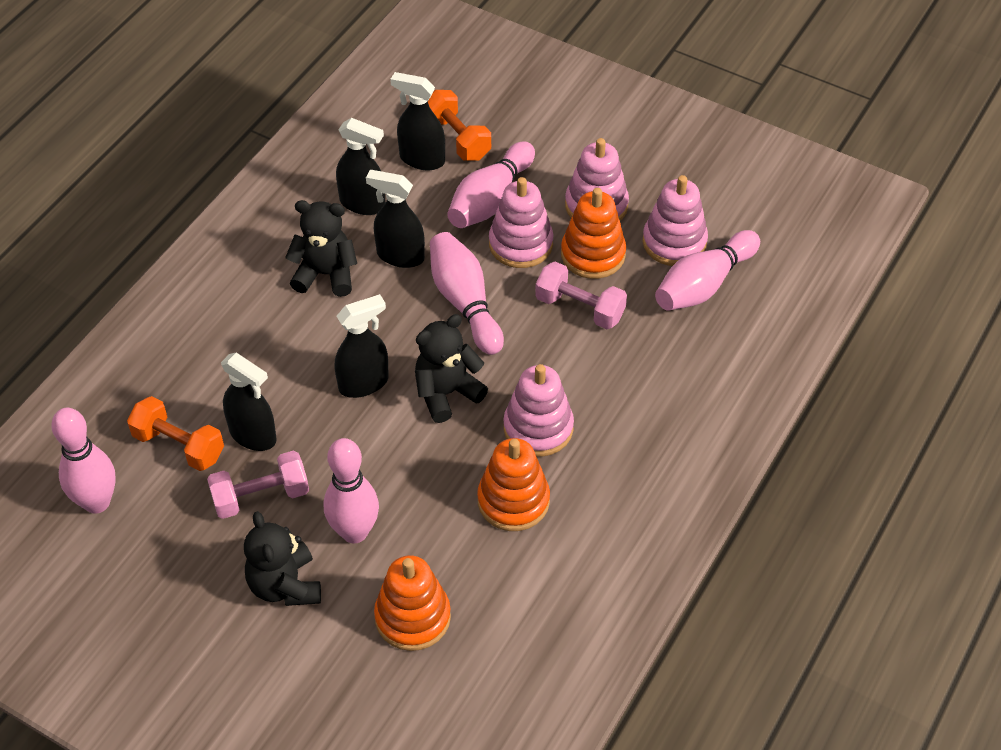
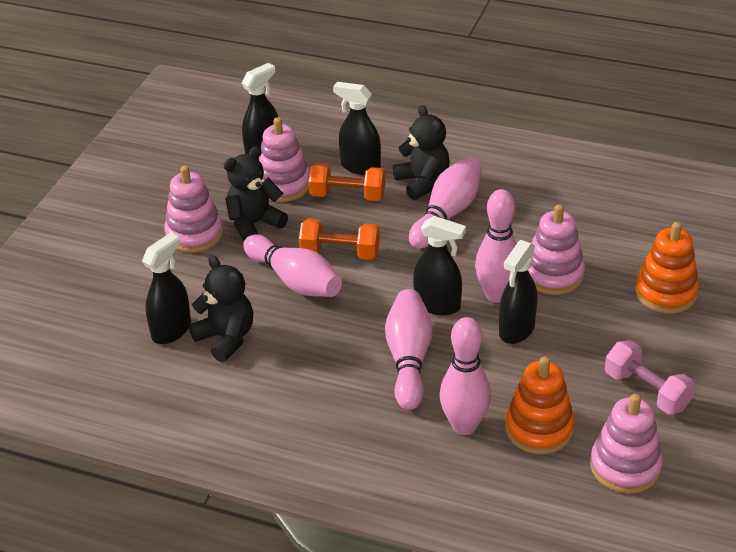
orange stacking toy: 3 -> 2
pink dumbbell: 2 -> 1

